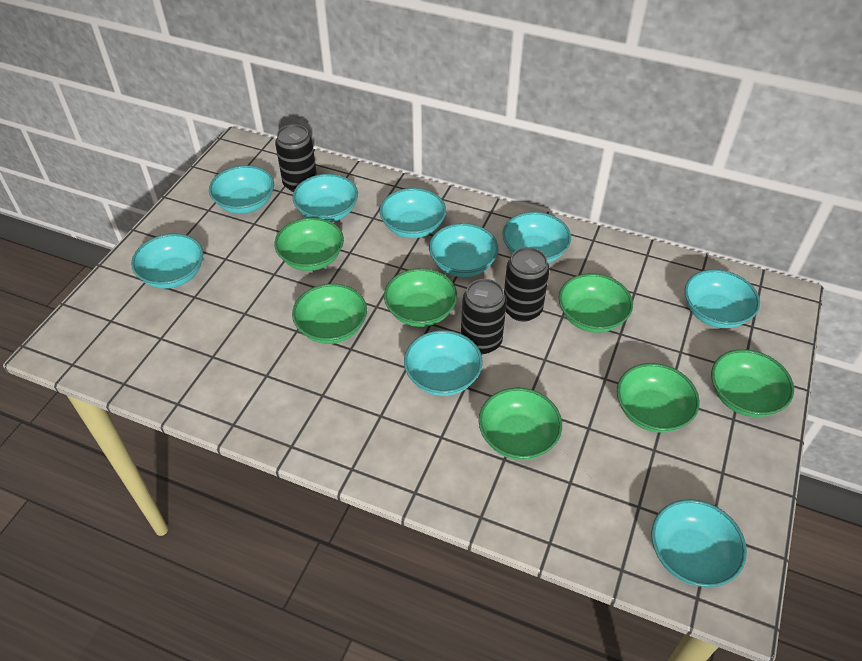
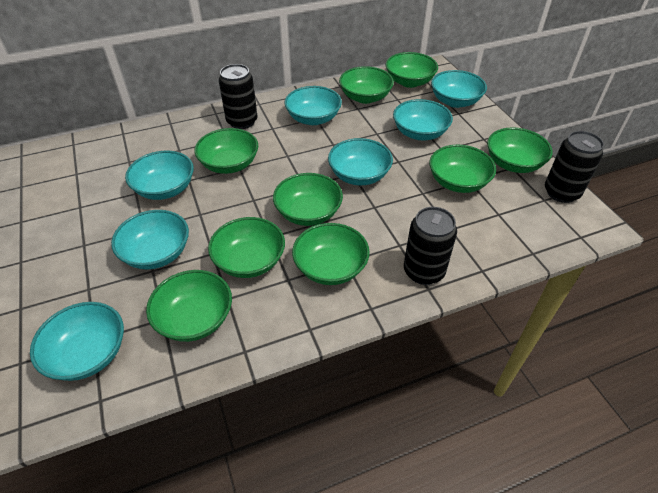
green bowl: 7 -> 9
turquoise bowl: 9 -> 7

